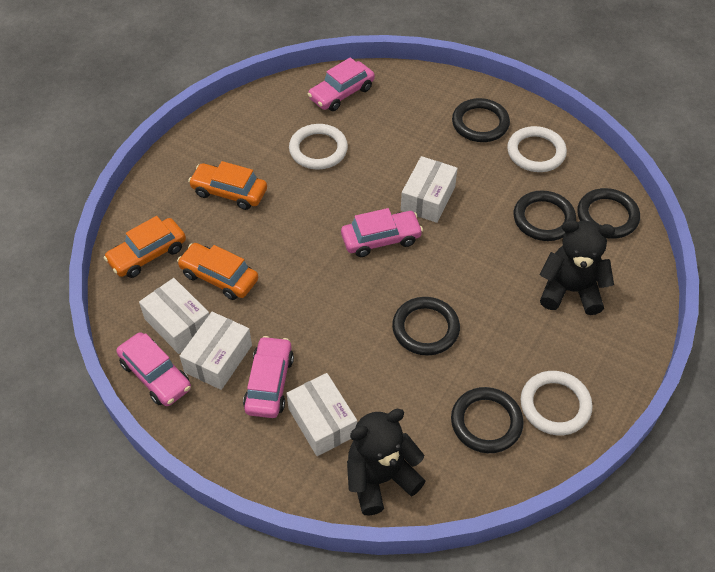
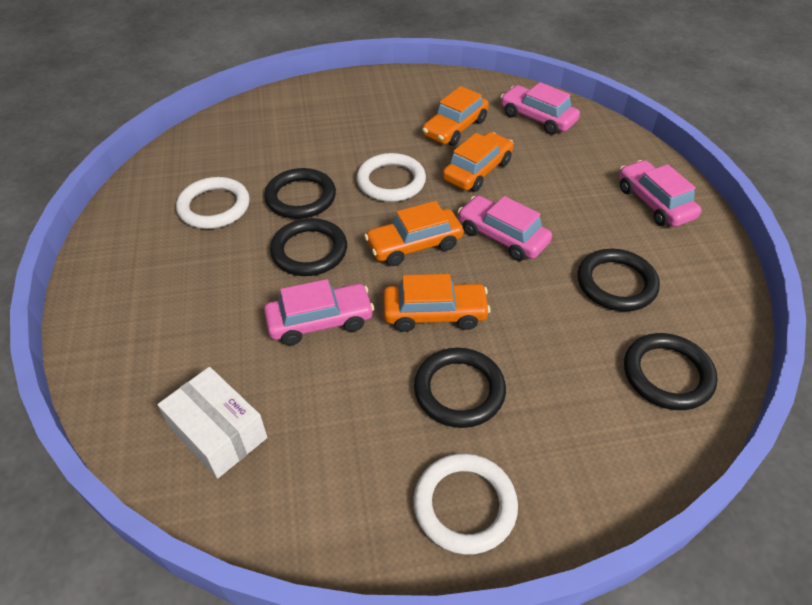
black teddy bear: 2 -> 0
orange car: 3 -> 4
white box: 4 -> 1

